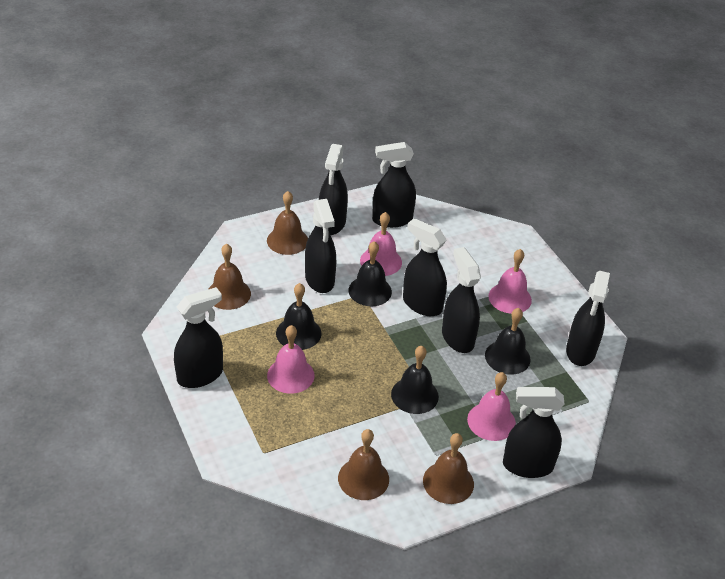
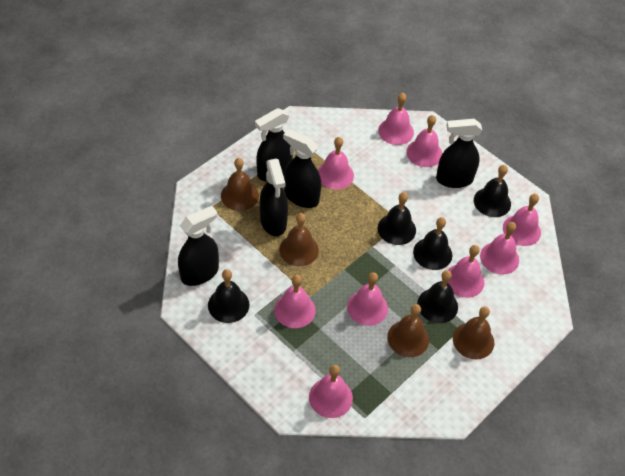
black bell: 4 -> 5
black spray bottle: 8 -> 5
pink bell: 4 -> 9

